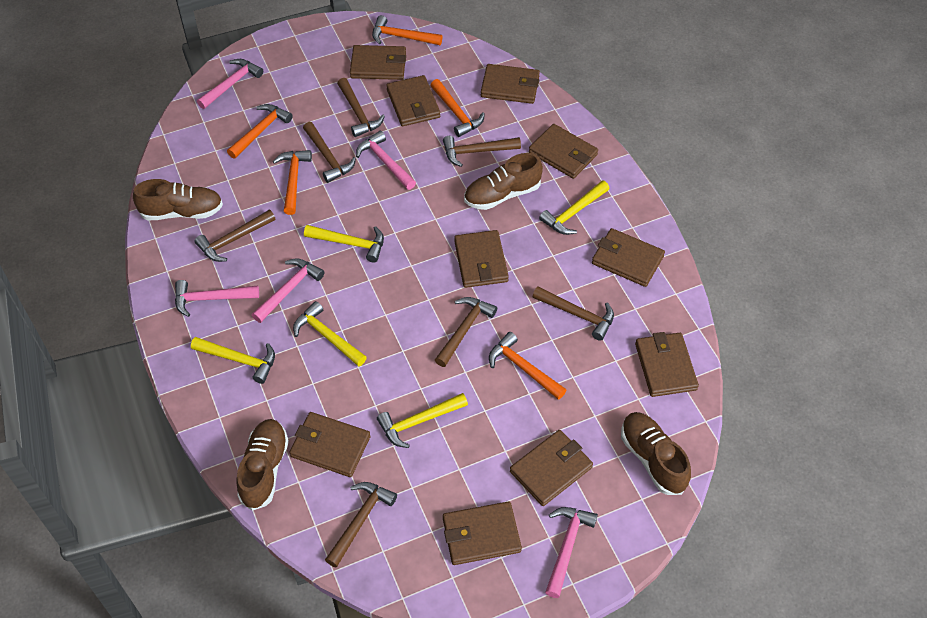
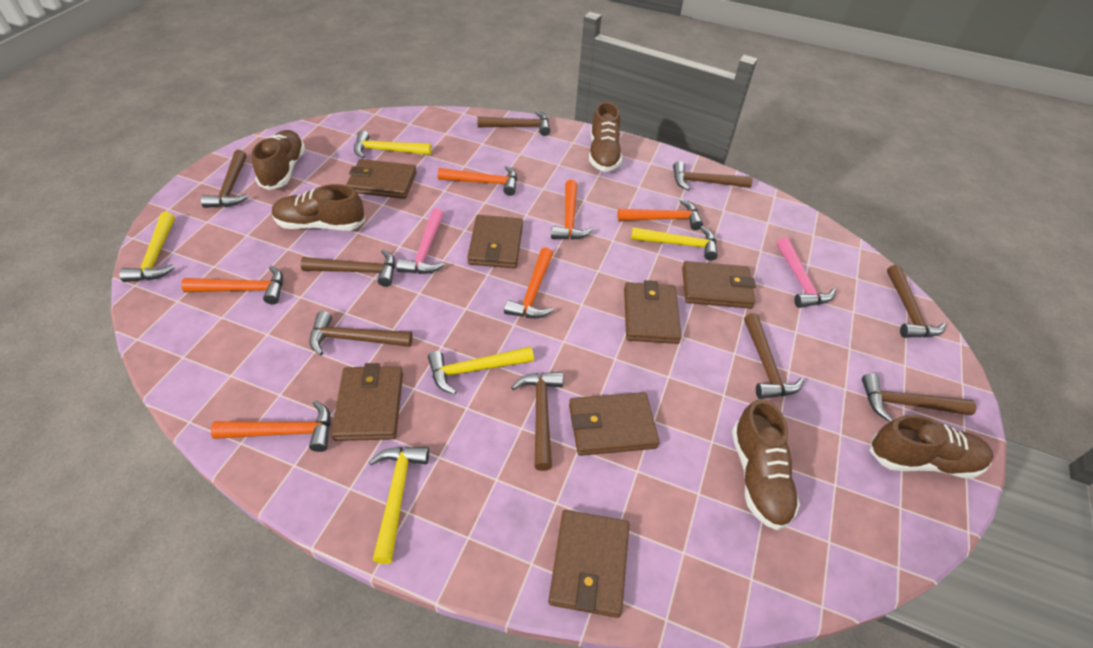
brown hammer: 7 -> 9
brown shoe: 4 -> 5
brown wallet: 10 -> 7
orange hammer: 5 -> 6
pink hammer: 5 -> 2

